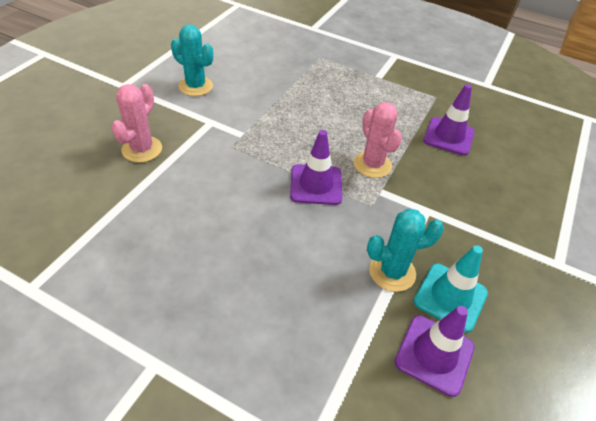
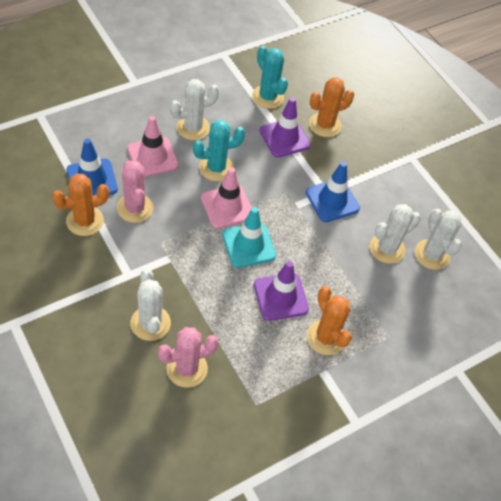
blue traffic cone: 0 -> 2
orange cactus: 0 -> 3
pink traffic cone: 0 -> 2
purple traffic cone: 3 -> 2
white cactus: 0 -> 4

